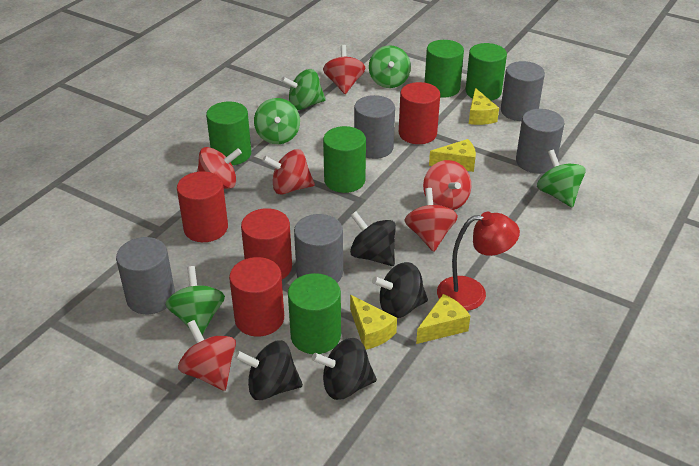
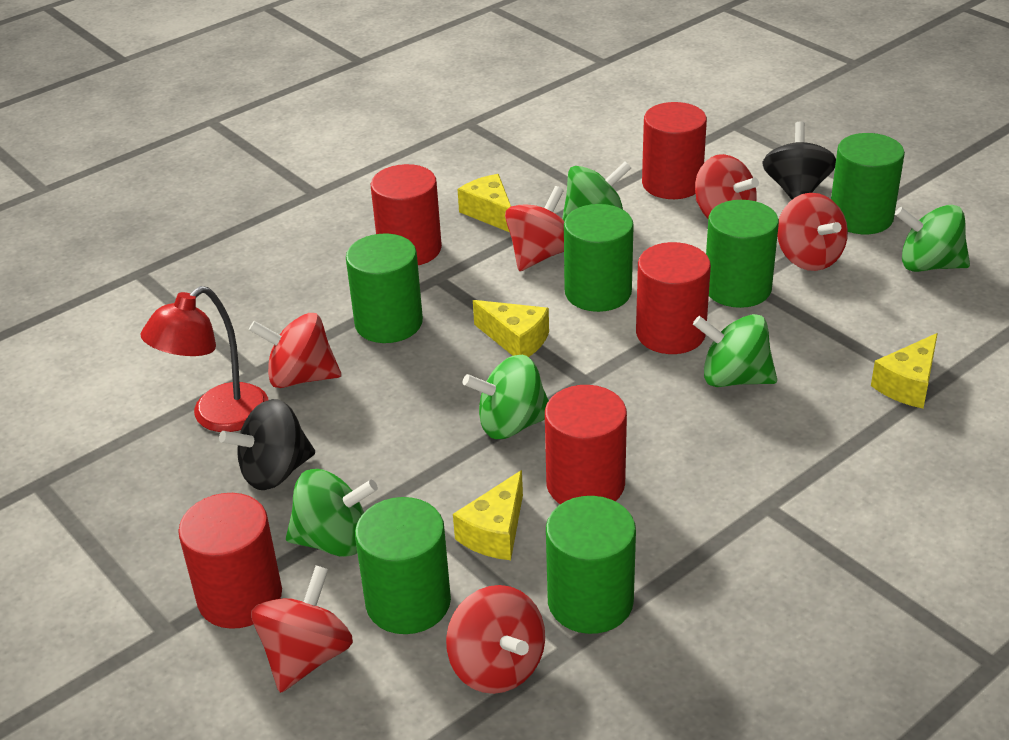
black spinning top: 4 -> 2
green cylinder: 5 -> 6
grey cylinder: 5 -> 0
red cylinder: 4 -> 5

